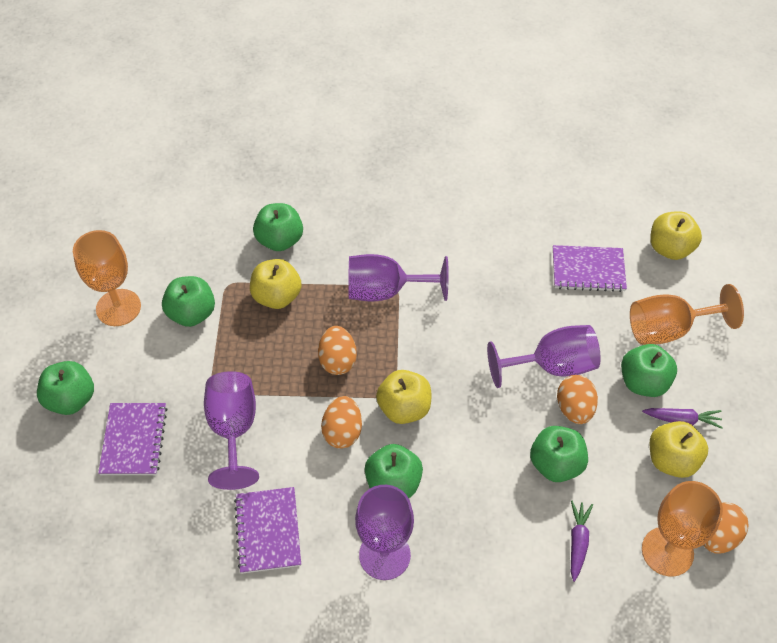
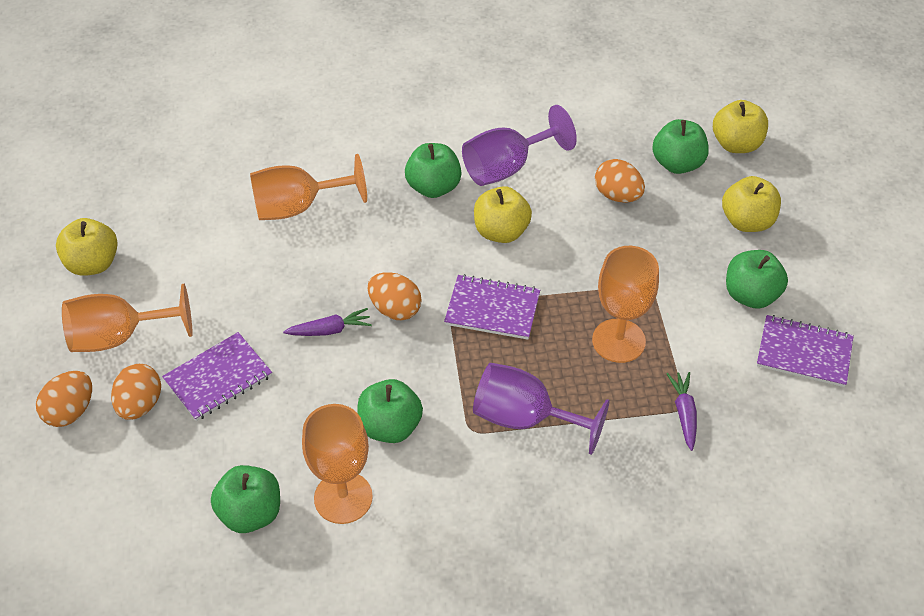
green apple: 6 -> 5
orange goblet: 3 -> 4
purple goblet: 4 -> 2

